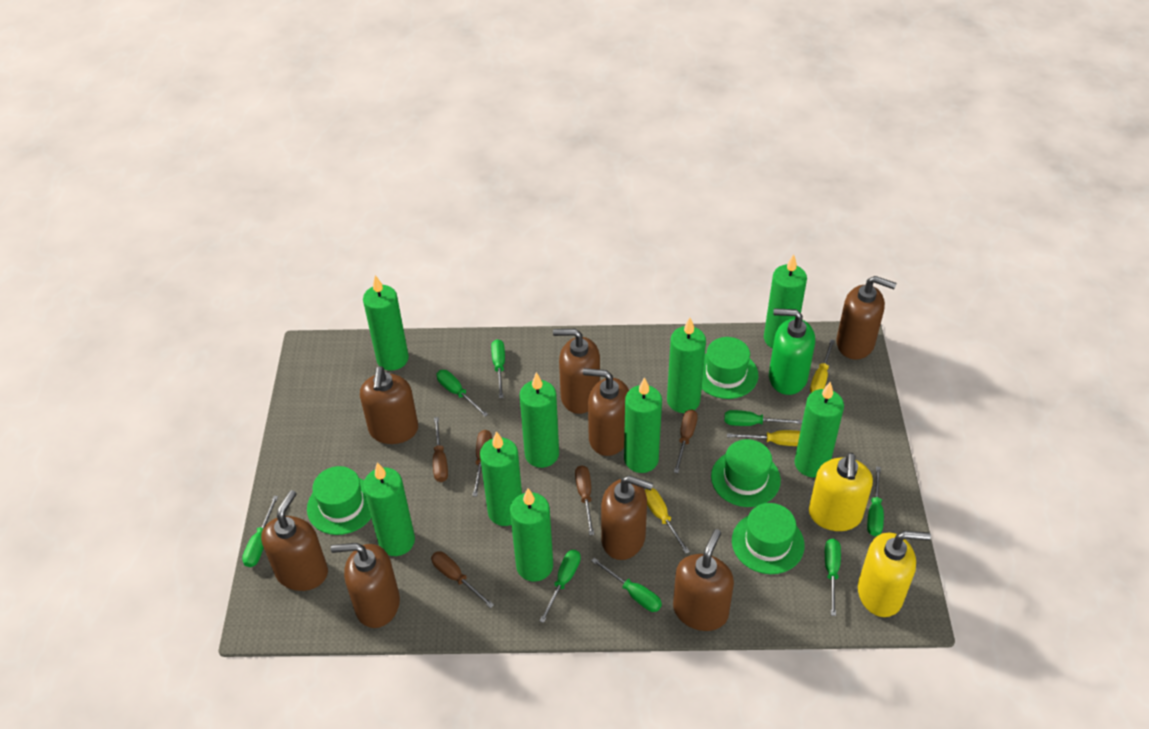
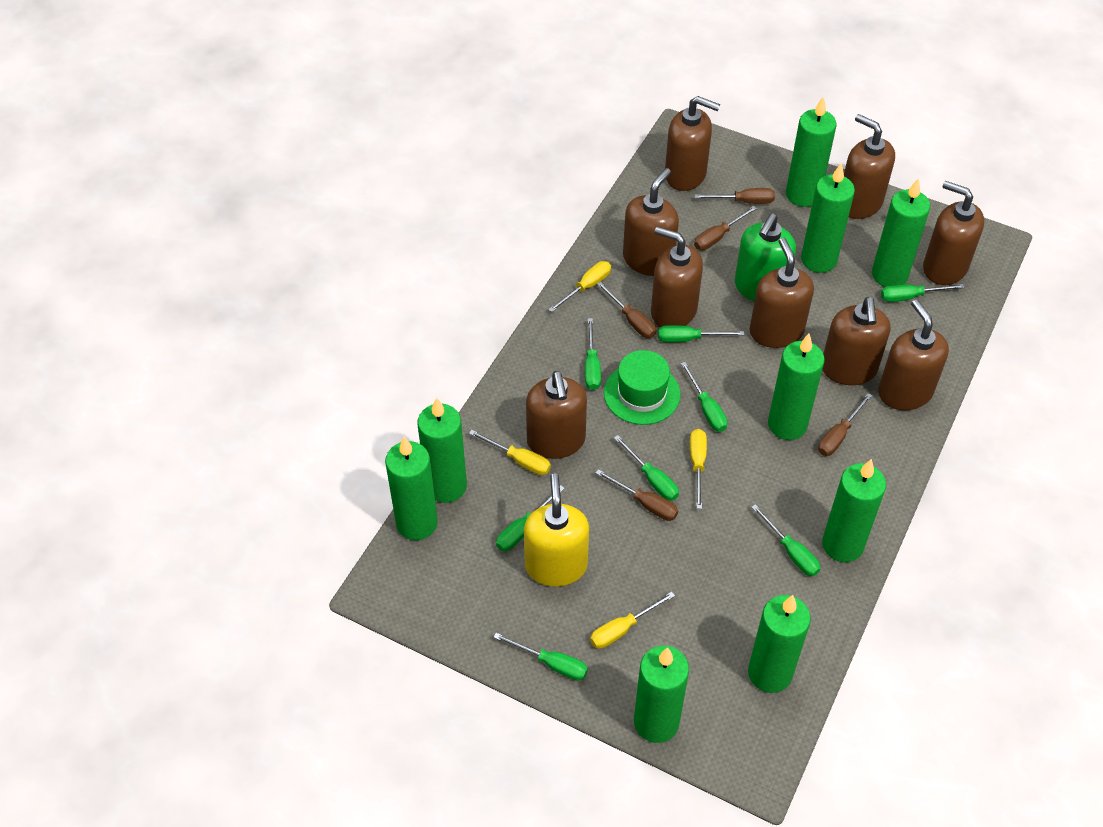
brown soap dispenser: 8 -> 9
green hat: 4 -> 1
yellow screwdriver: 3 -> 4
yellow soap dispenser: 2 -> 1

